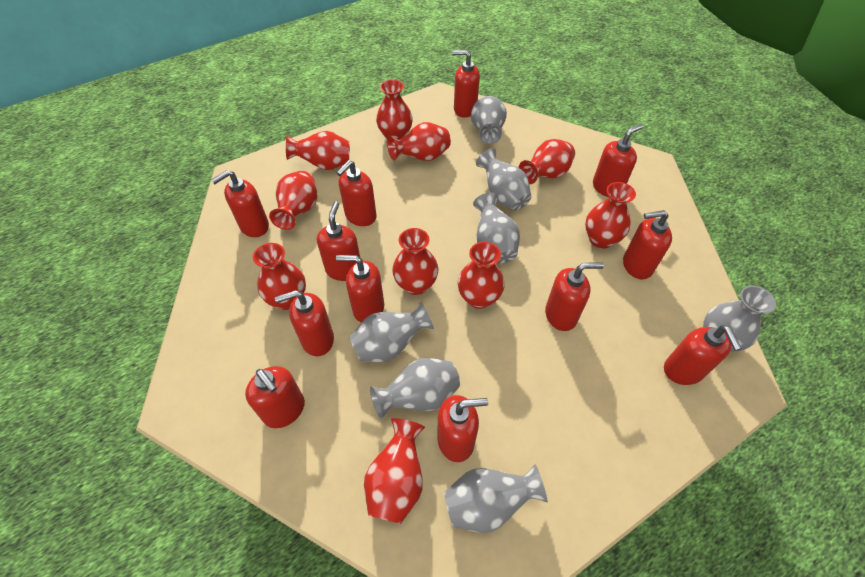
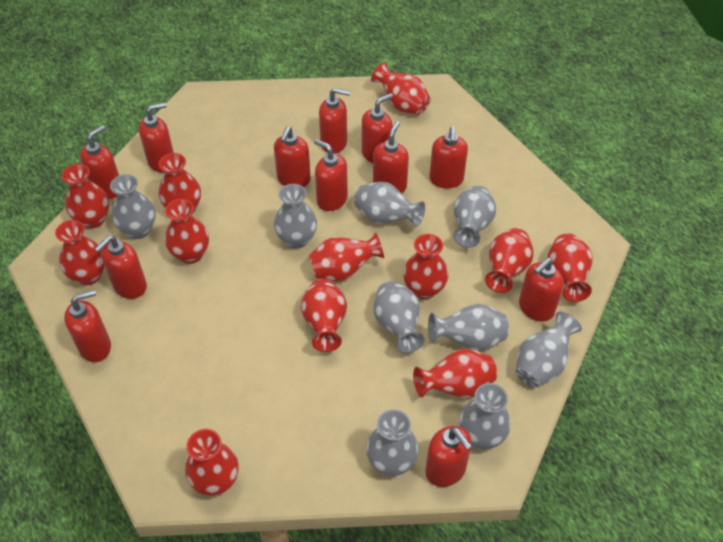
grey vase: 7 -> 9
red vase: 10 -> 12

